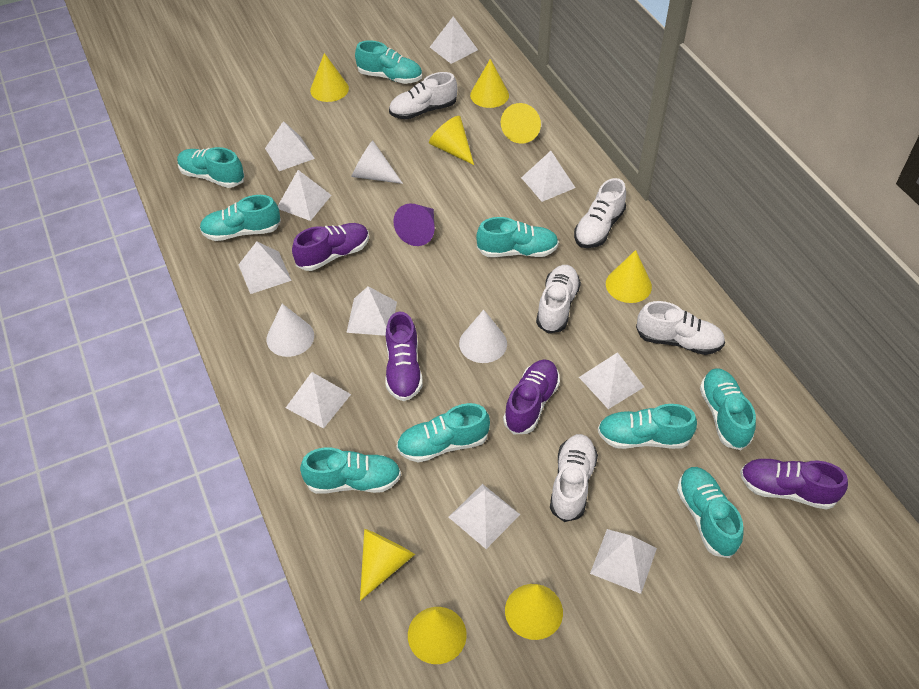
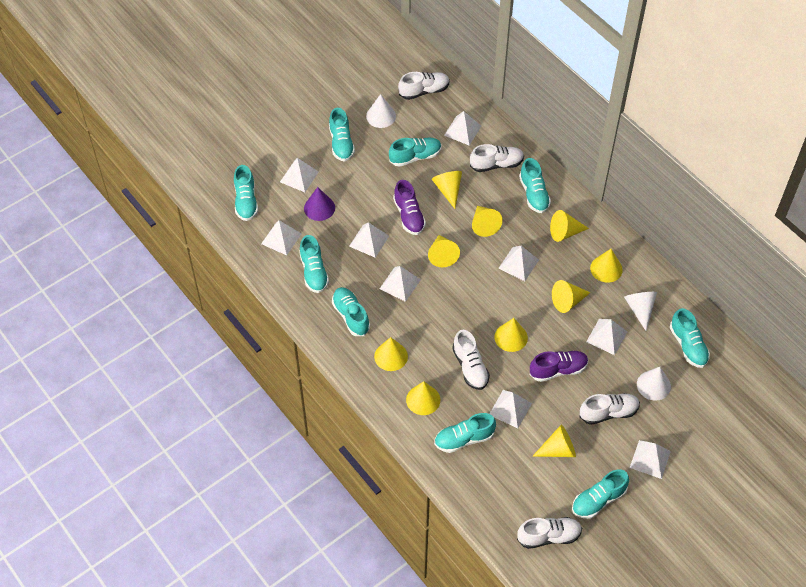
purple shoe: 4 -> 2
white pyramid: 10 -> 9
yellow cone: 8 -> 10

